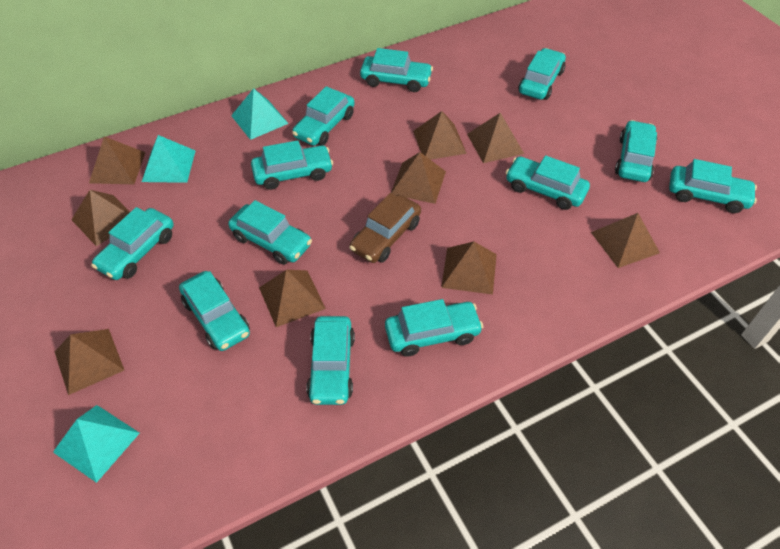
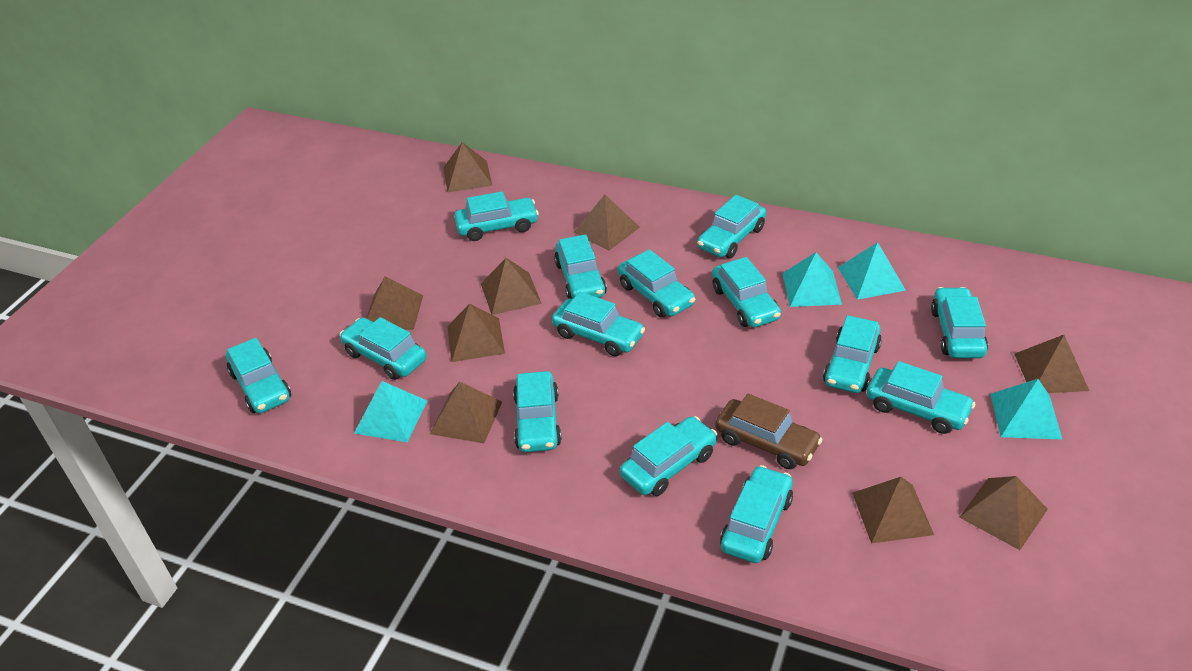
turquoise car: 12 -> 14
turquoise pyramid: 3 -> 4

